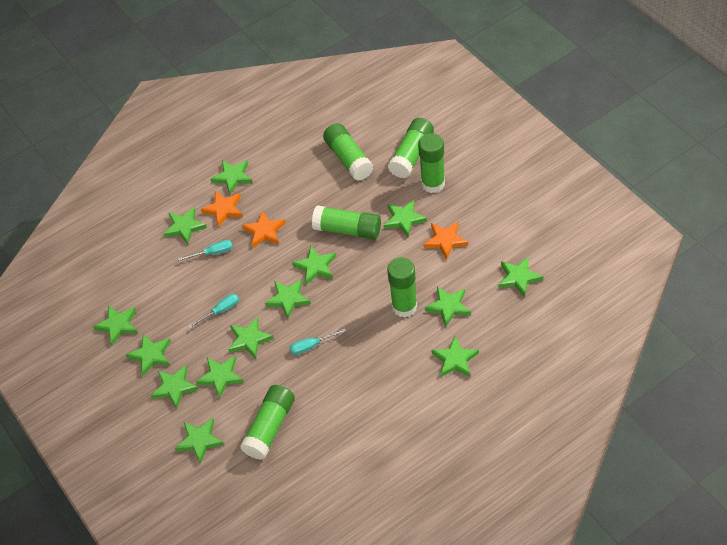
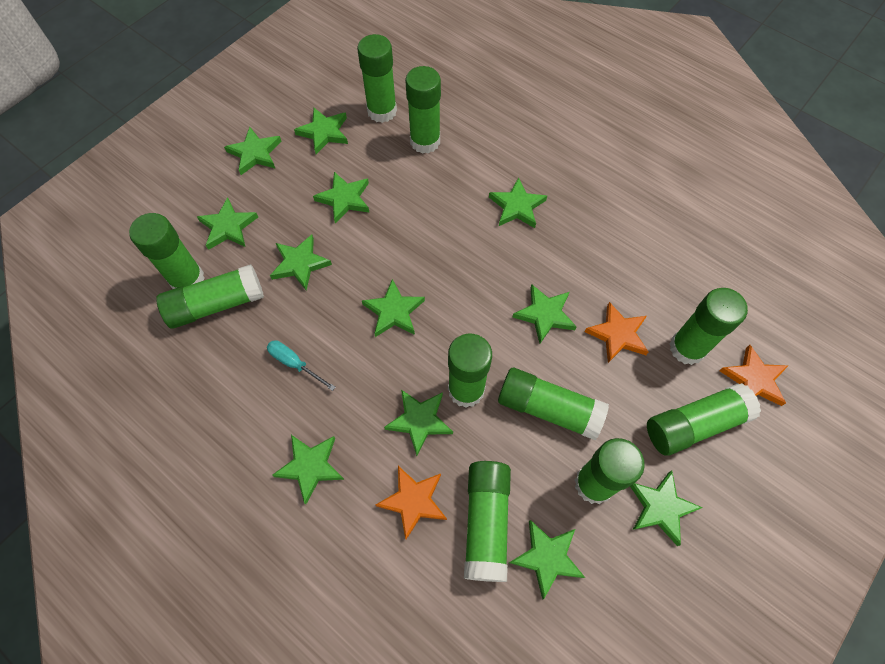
green glue stick: 6 -> 10
green star: 14 -> 12
turquoise screwdriver: 3 -> 1

